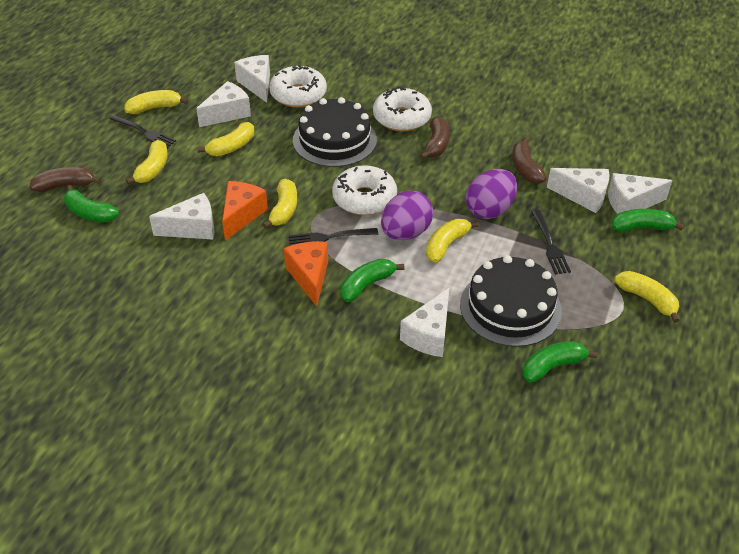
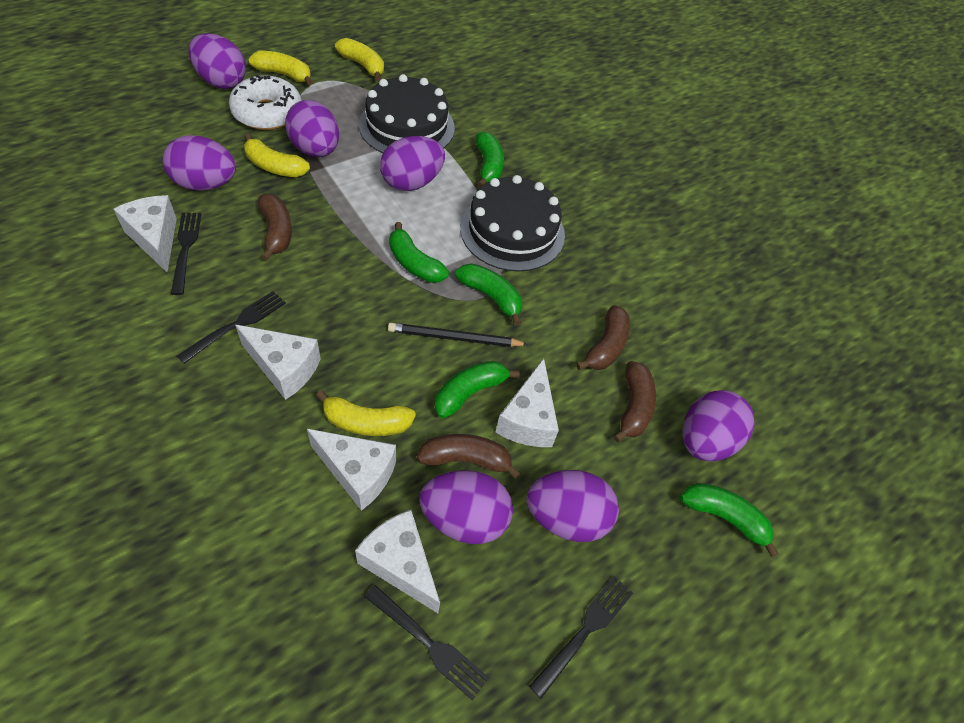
black fork: 3 -> 4
black pencil: 0 -> 1
brown banana: 3 -> 4
green banana: 4 -> 5
orange cheese: 2 -> 0
purple egg: 2 -> 7
white cheese: 6 -> 5
white donut: 3 -> 1
yellow banana: 6 -> 4

